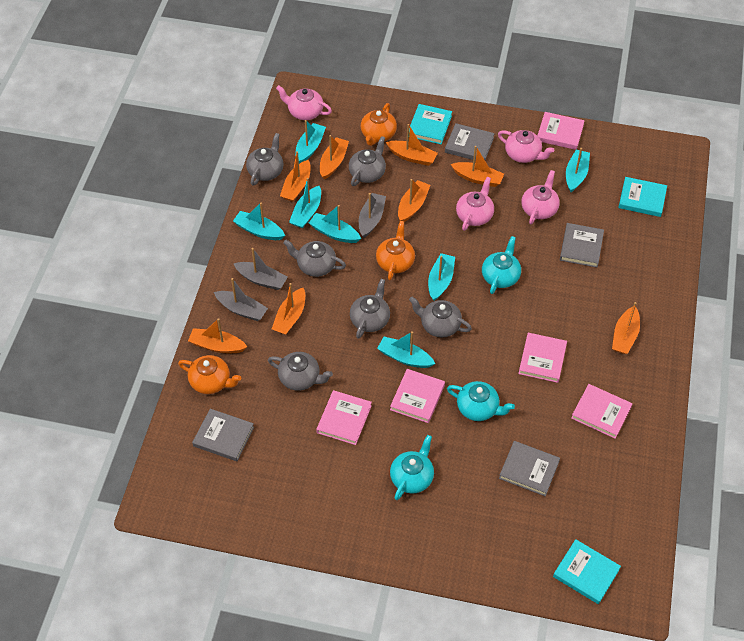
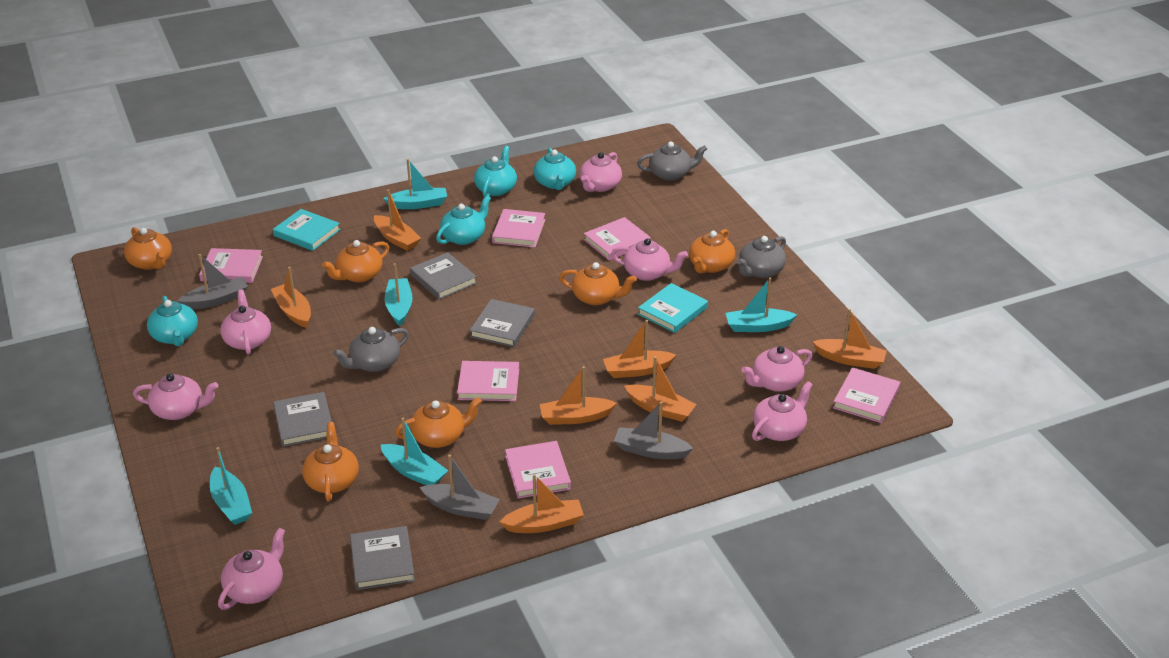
grey teapot: 6 -> 3
orange boat: 8 -> 7
orange teapot: 3 -> 6
pink book: 5 -> 6
pink teapot: 4 -> 7
turquoise boat: 7 -> 5
turquoise book: 3 -> 2
turquoise teapot: 3 -> 4

